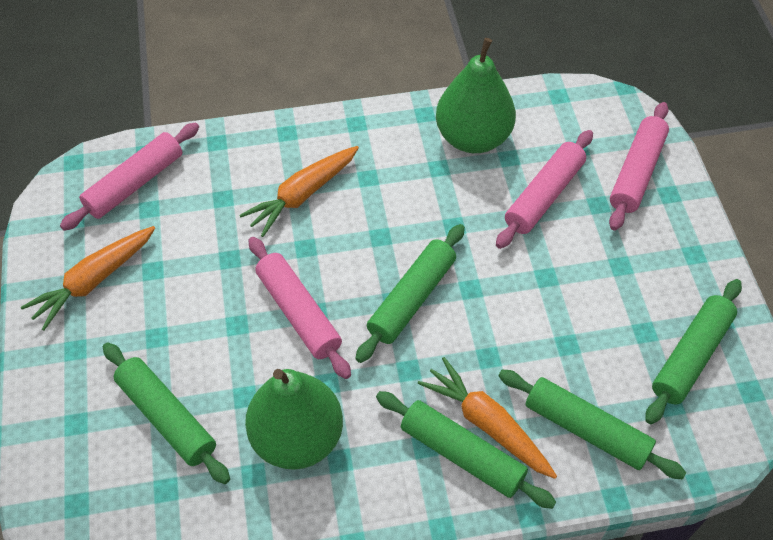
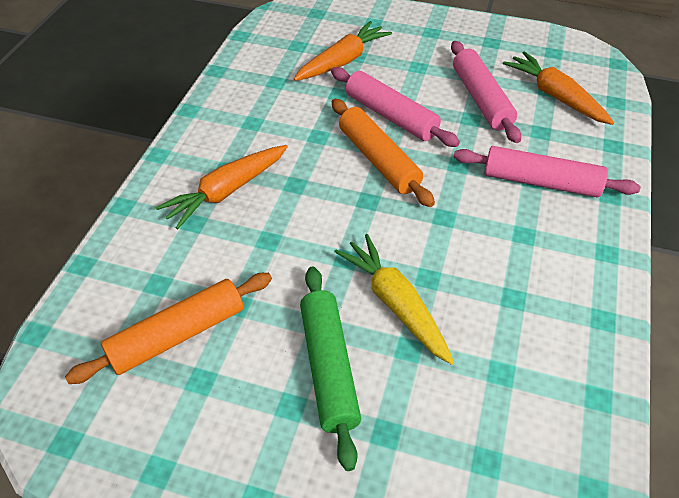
green pear: 2 -> 0
green rolling pin: 5 -> 1
orange rolling pin: 0 -> 2
pink rolling pin: 4 -> 3
yellow carrot: 0 -> 1

